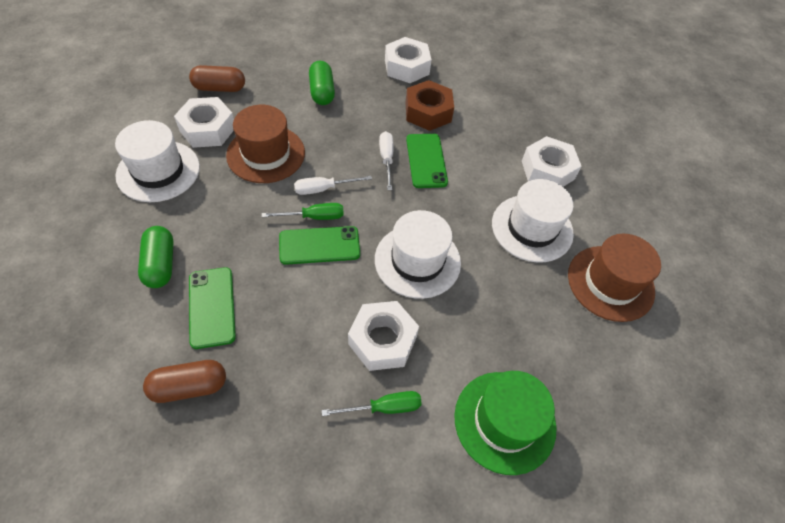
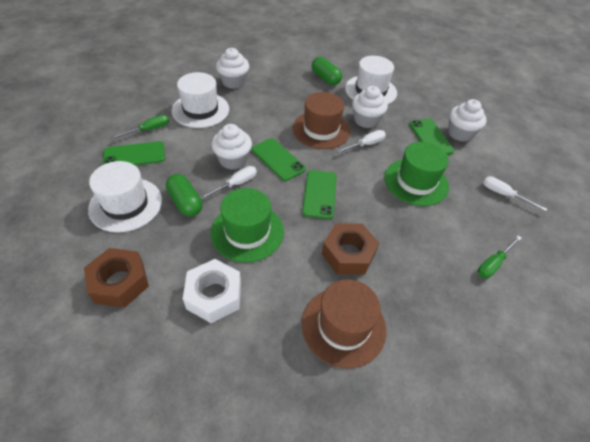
brown capsule: 2 -> 0
brown nut: 1 -> 2
green hat: 1 -> 2
green phone: 3 -> 4
white cupcake: 0 -> 4
white nut: 4 -> 1
white screwdriver: 2 -> 3

